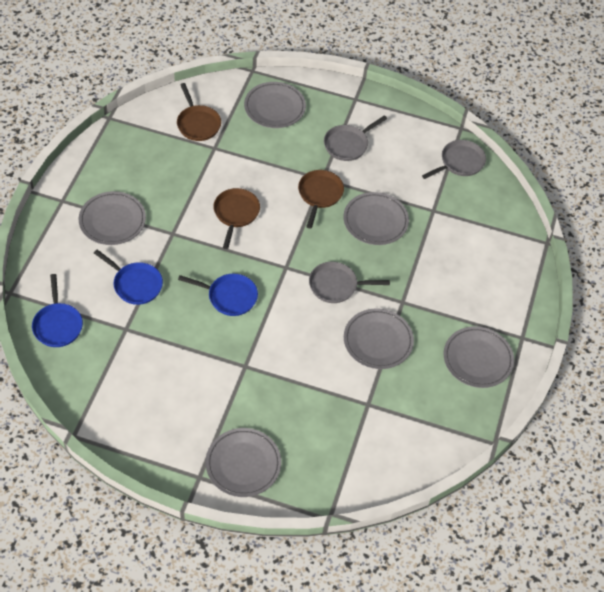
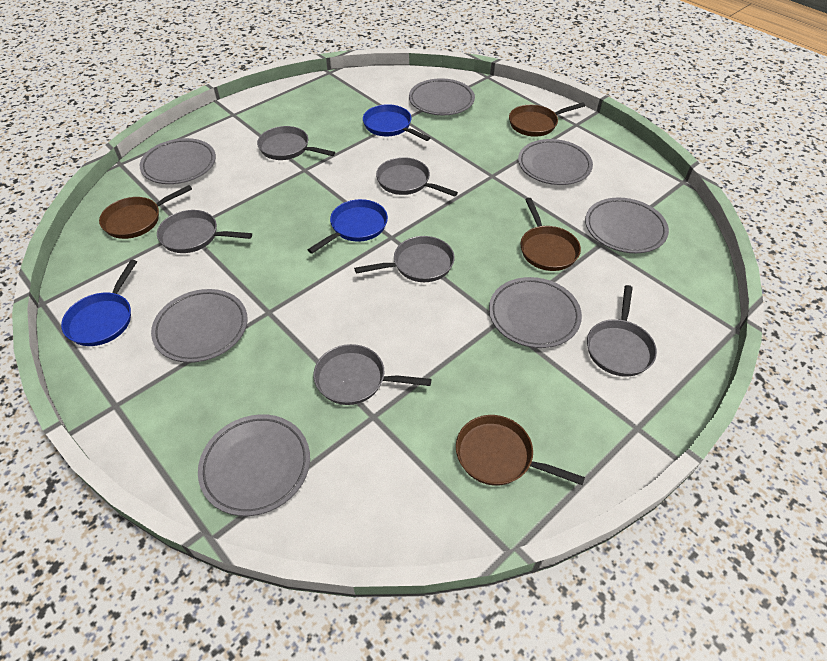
brown pan: 3 -> 4
grey pan: 3 -> 6
grey plate: 6 -> 7

